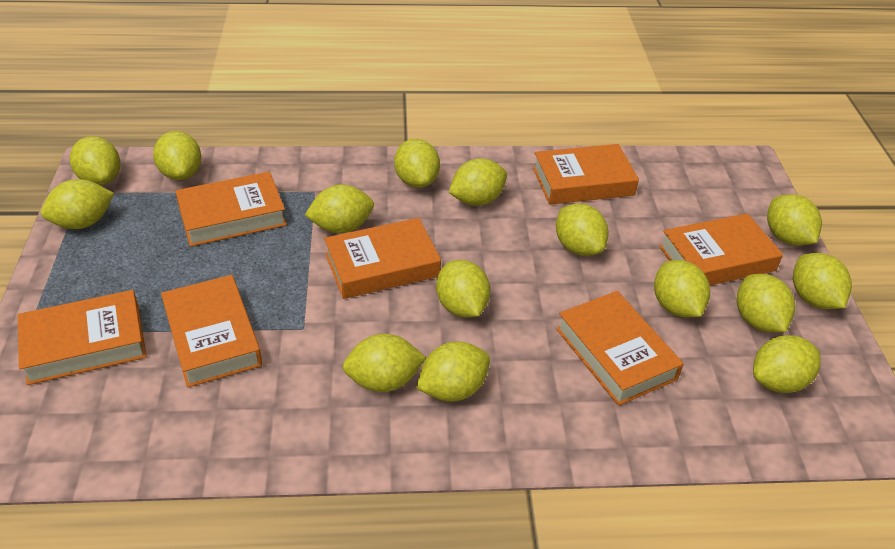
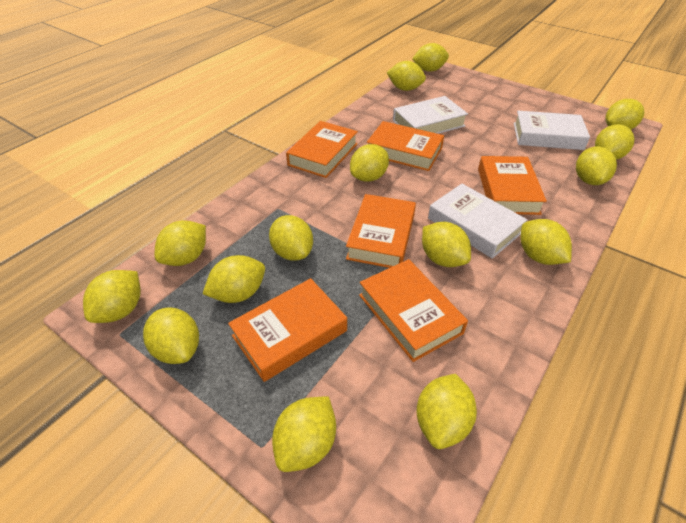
orange book: 7 -> 6
white book: 0 -> 3

